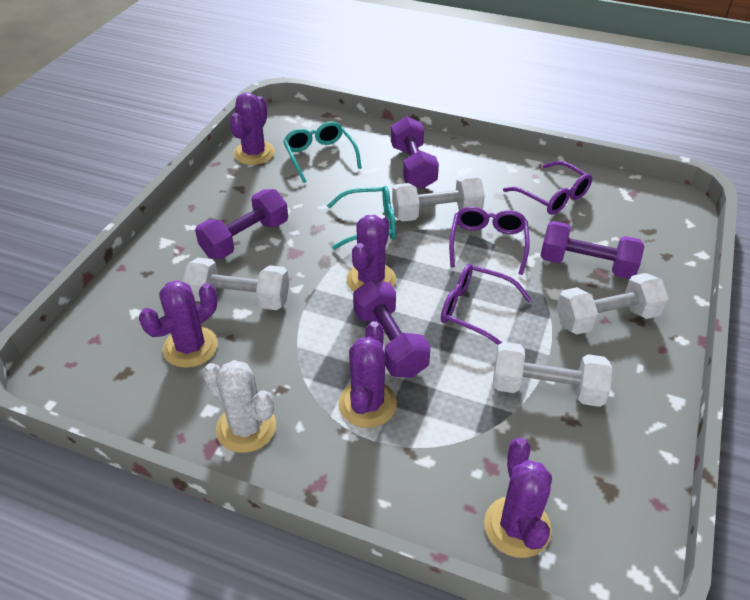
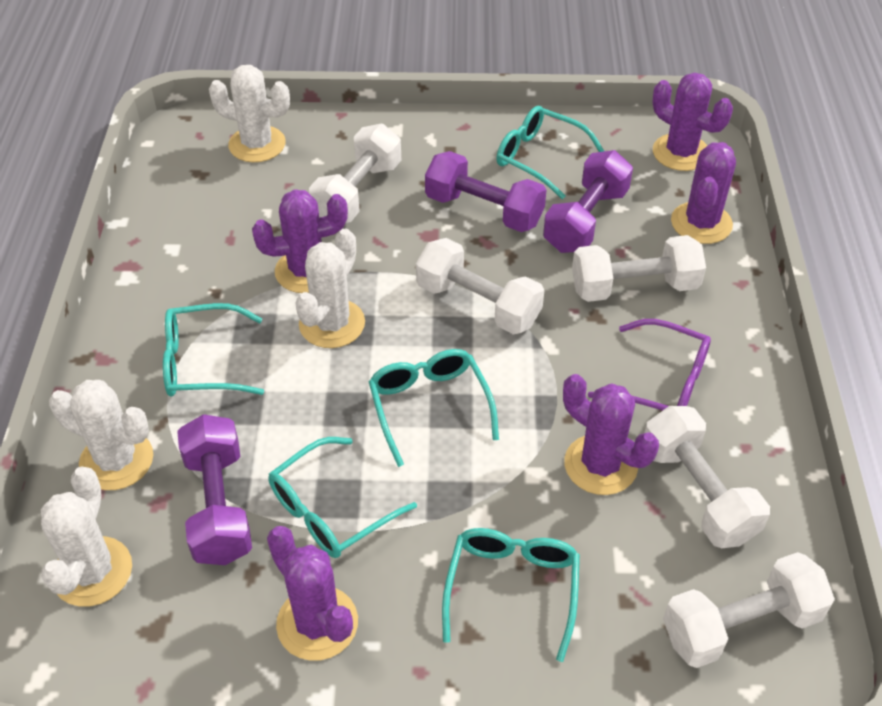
purple dumbbell: 4 -> 3
purple glasses: 3 -> 1
turquoise glasses: 2 -> 5
white cactus: 1 -> 4
white dumbbell: 4 -> 5

